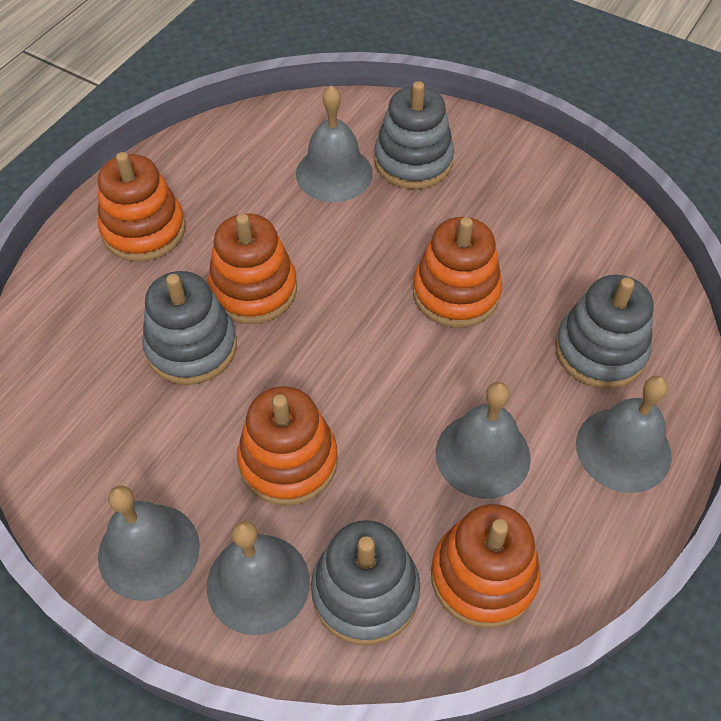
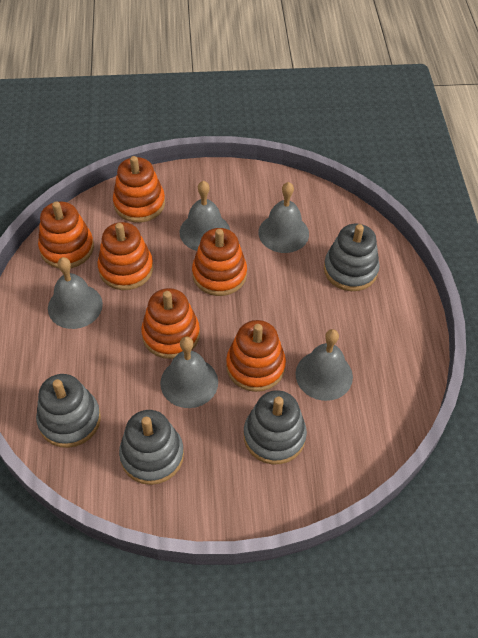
orange stacking toy: 5 -> 6

